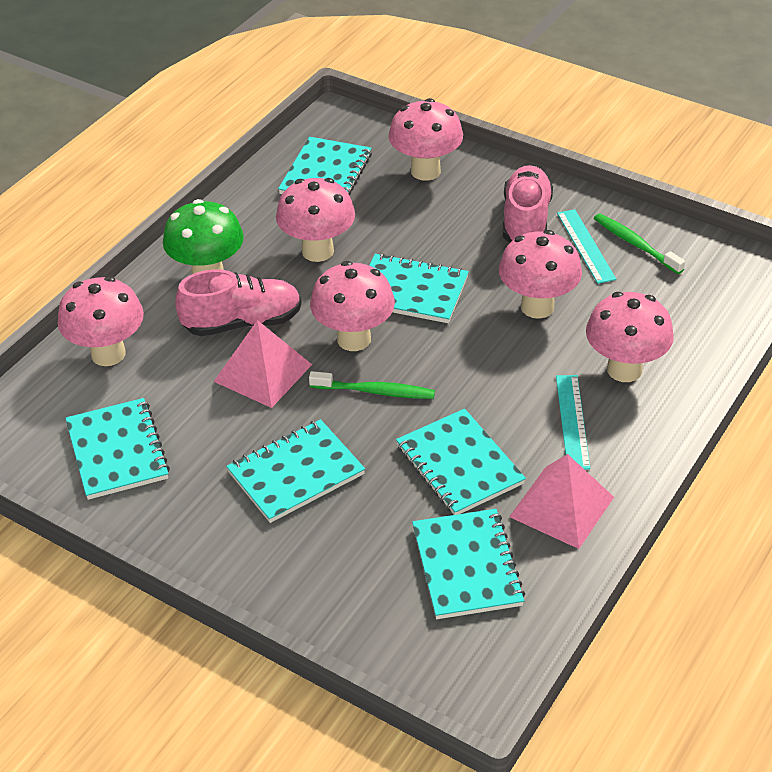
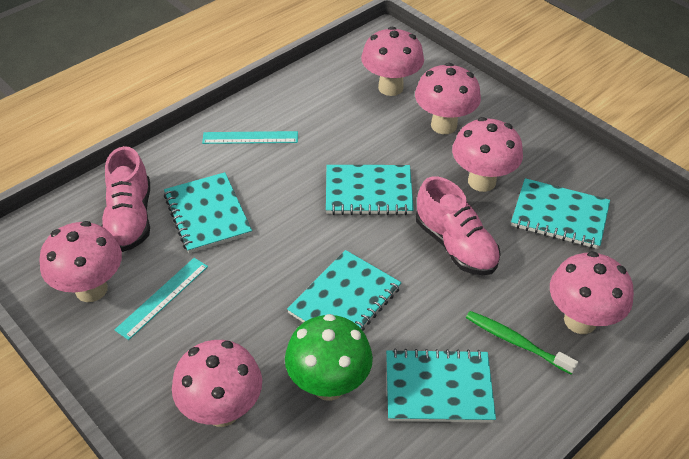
green toothbrush: 2 -> 1
pink pyramid: 2 -> 0
turquoise notebook: 6 -> 5

